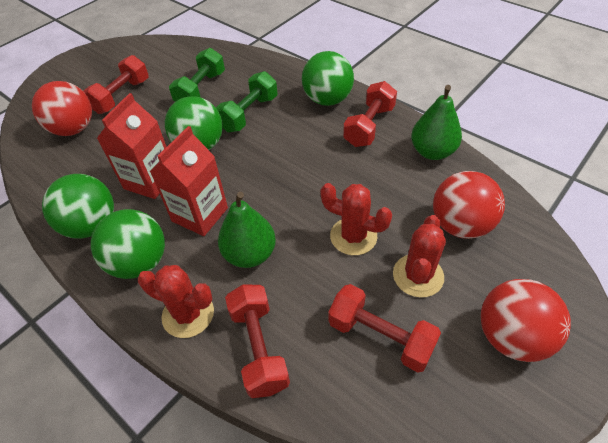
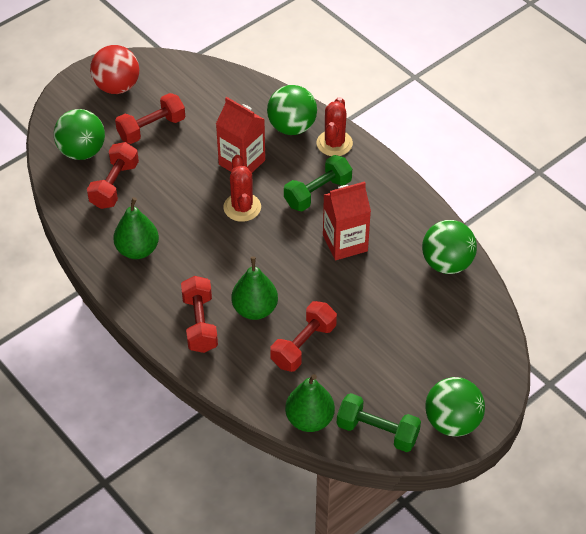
green pear: 2 -> 3
red ball: 3 -> 1
red cactus: 3 -> 2

